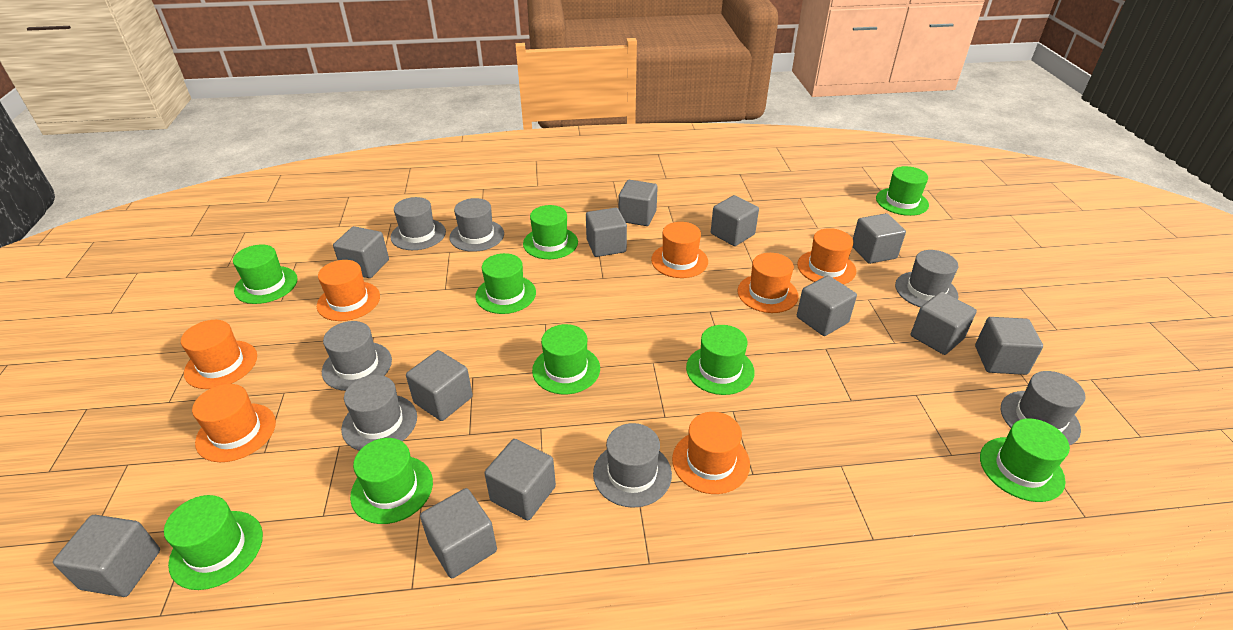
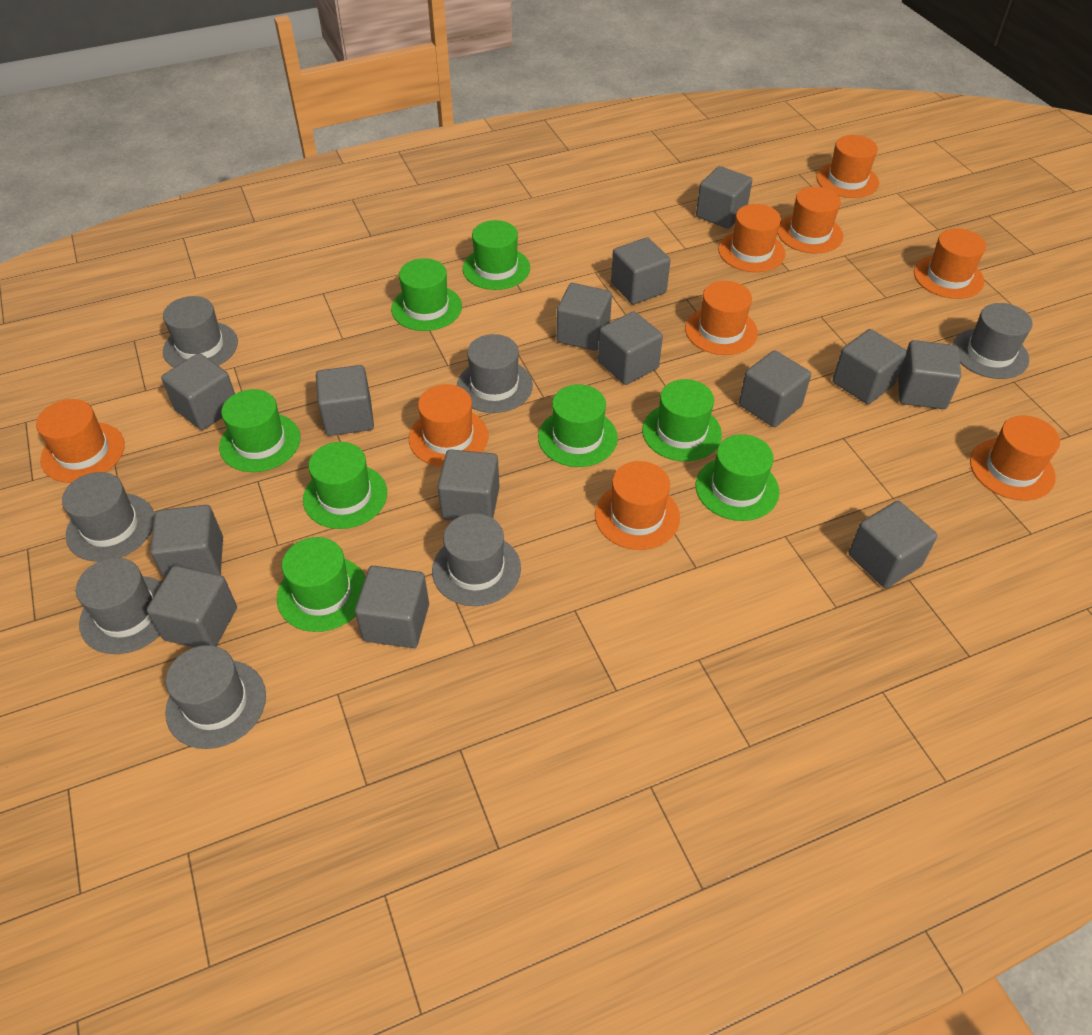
green hat: 9 -> 8
grey cube: 12 -> 14
orange hat: 7 -> 9

